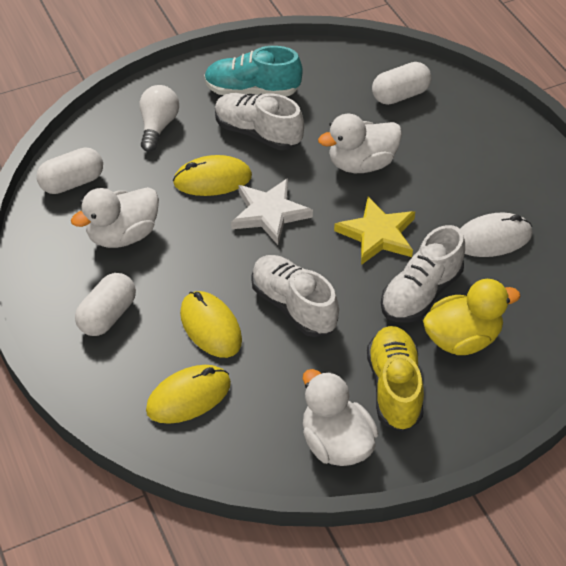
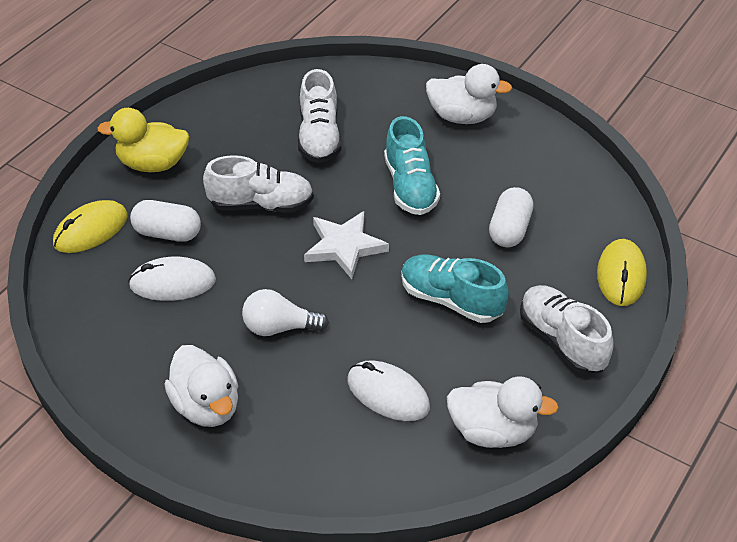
turquoise shoe: 1 -> 2
white capsule: 3 -> 2
white mouse: 1 -> 2
yellow mouse: 3 -> 2
yellow shoe: 1 -> 0
yellow star: 1 -> 0

